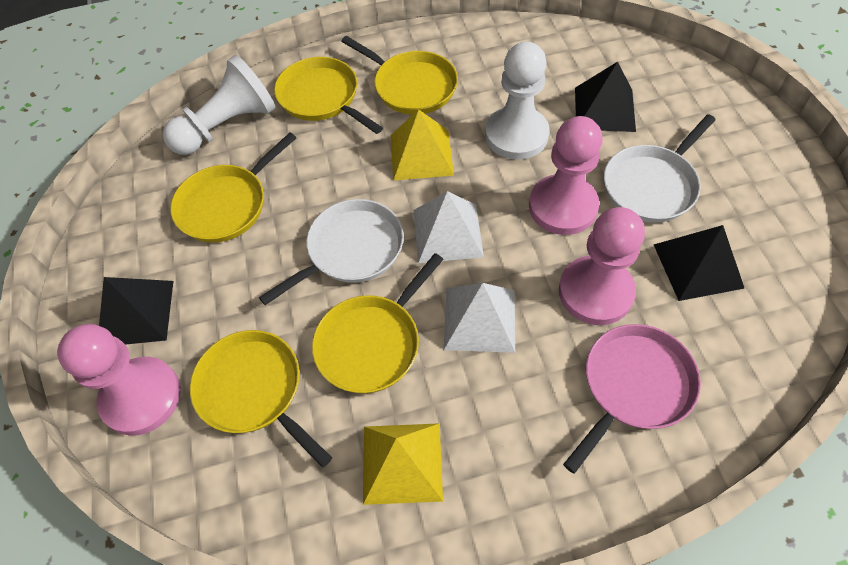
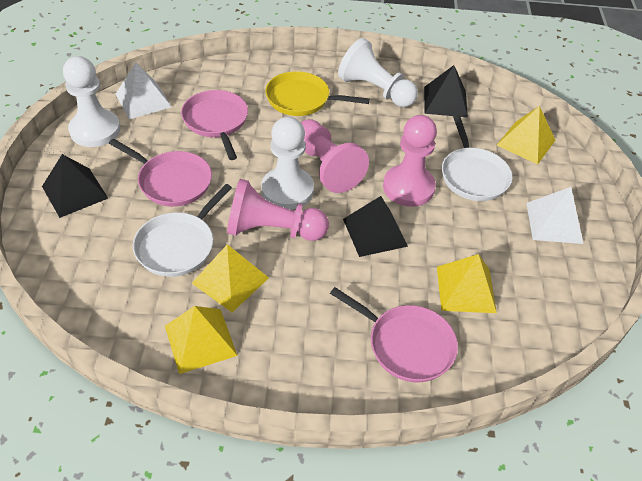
pink pan: 1 -> 3
white pawn: 2 -> 3
yellow pan: 5 -> 1
yellow pyramid: 2 -> 4

